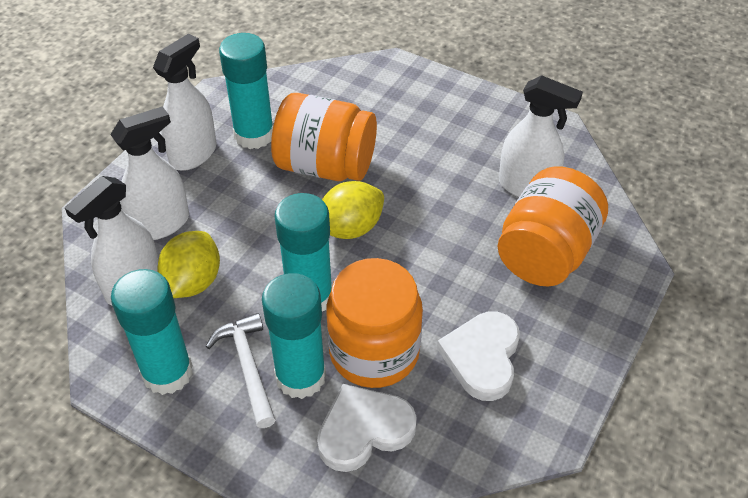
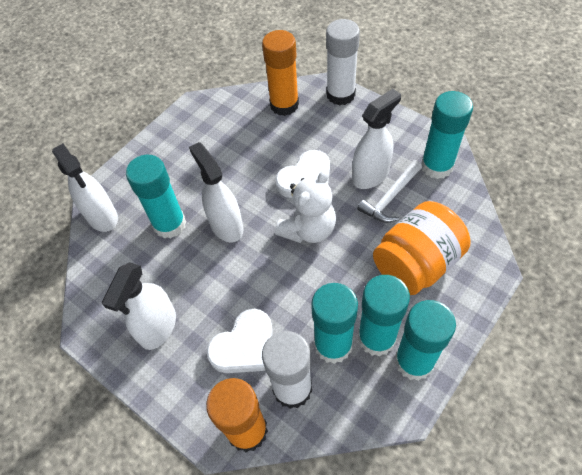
orange glue stick: 0 -> 2
orange jar: 3 -> 1
turquoise glue stick: 4 -> 5
white glue stick: 0 -> 2
white teddy bear: 0 -> 1
yellow lemon: 2 -> 0

